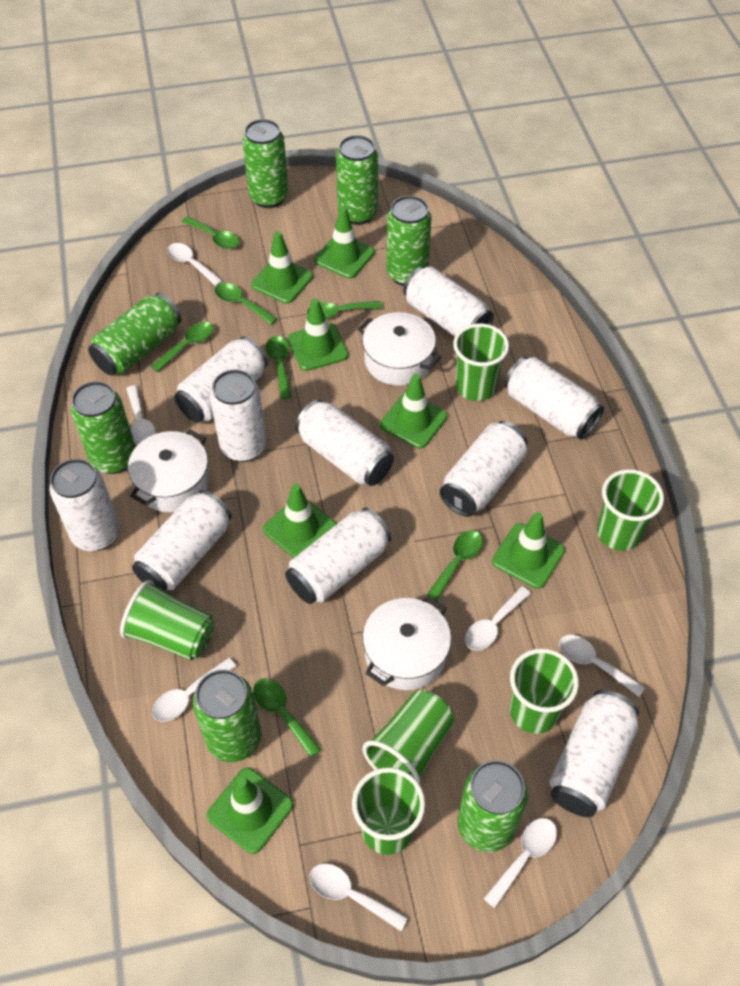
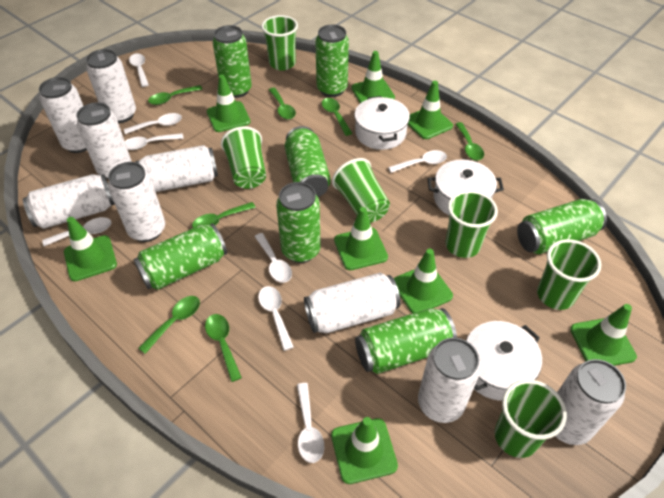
green traffic cone: 7 -> 8
white can: 10 -> 9
white spoon: 7 -> 8

